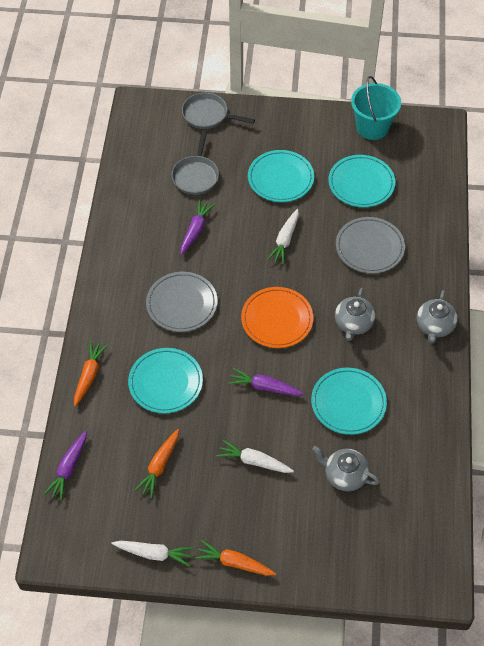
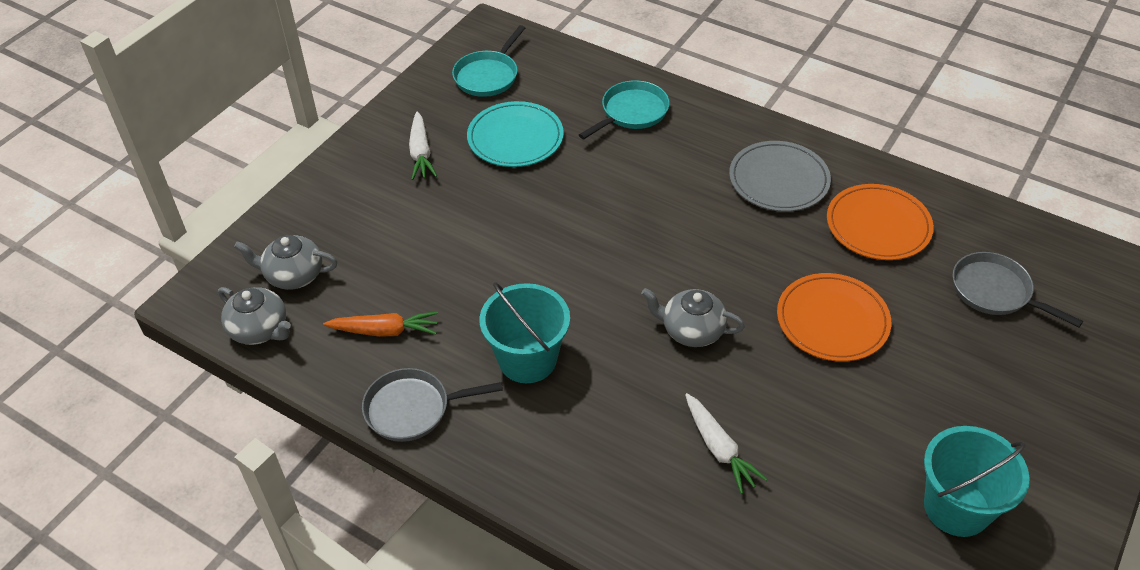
grey plate: 2 -> 1
orange carrot: 3 -> 1
orange plate: 1 -> 2
purple carrot: 3 -> 0
turquoise bucket: 1 -> 2
turquoise pan: 0 -> 2
turquoise plate: 4 -> 1
white carrot: 3 -> 2

